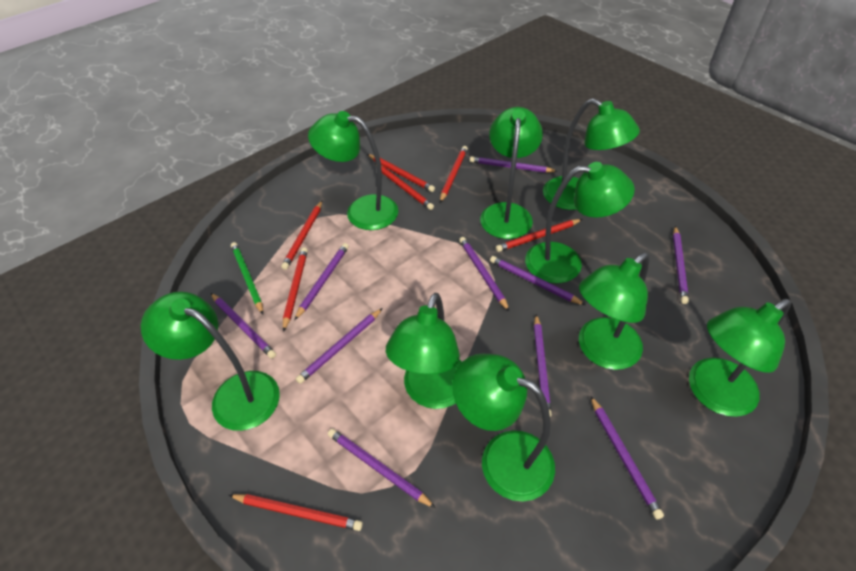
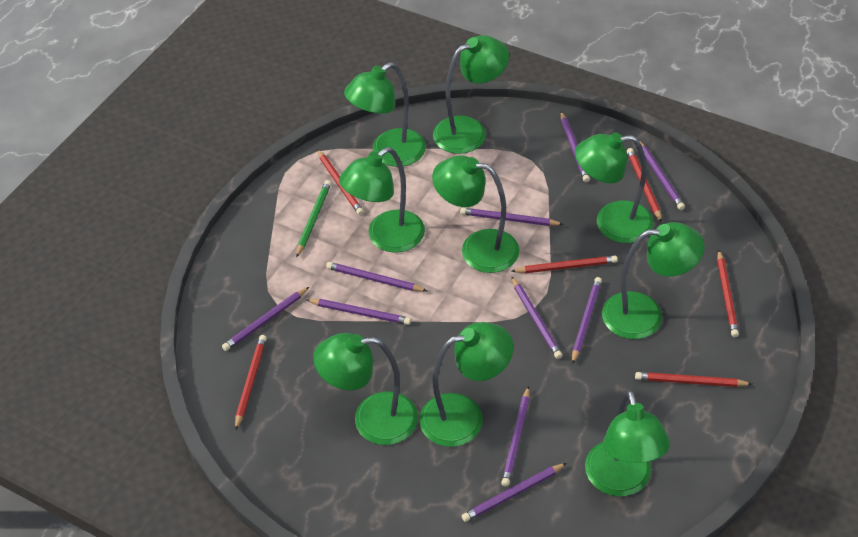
red pencil: 7 -> 6

